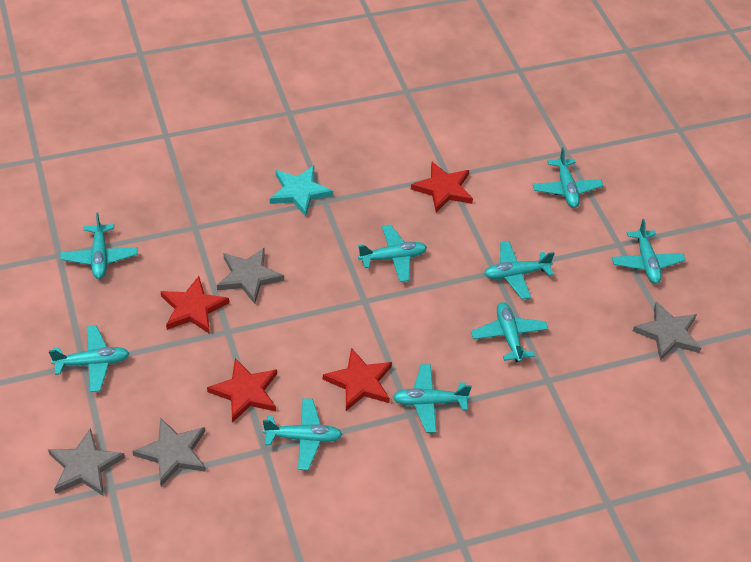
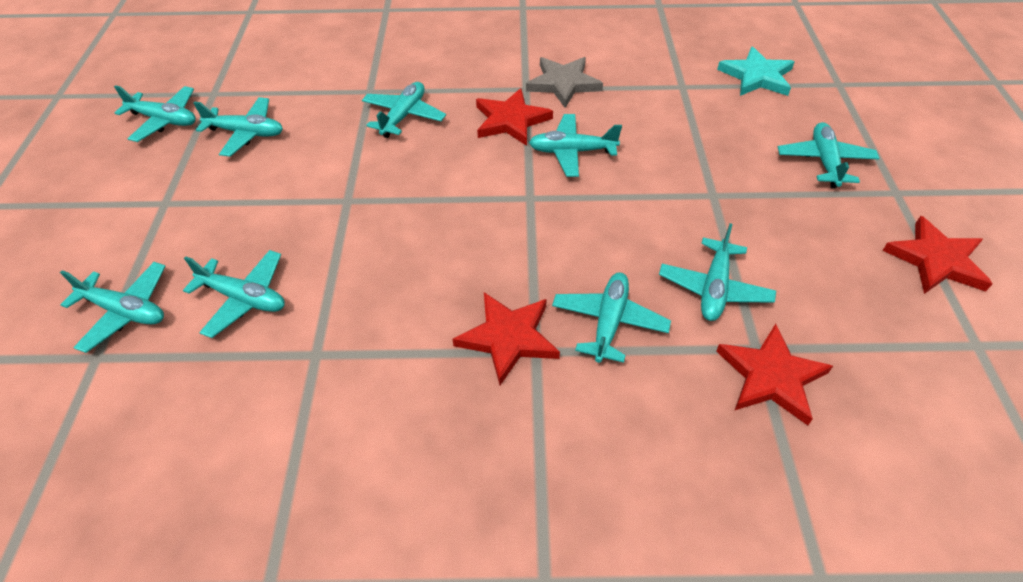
grey star: 4 -> 1

